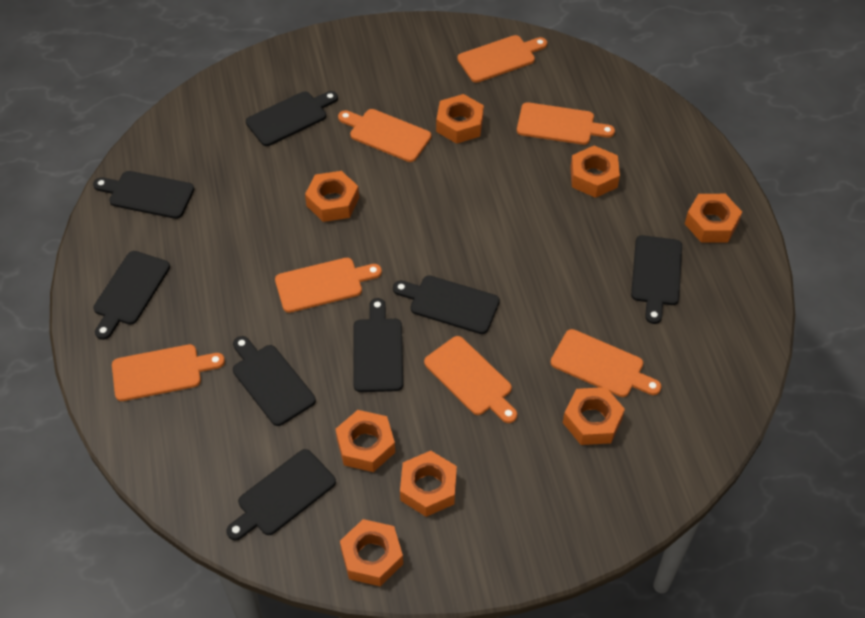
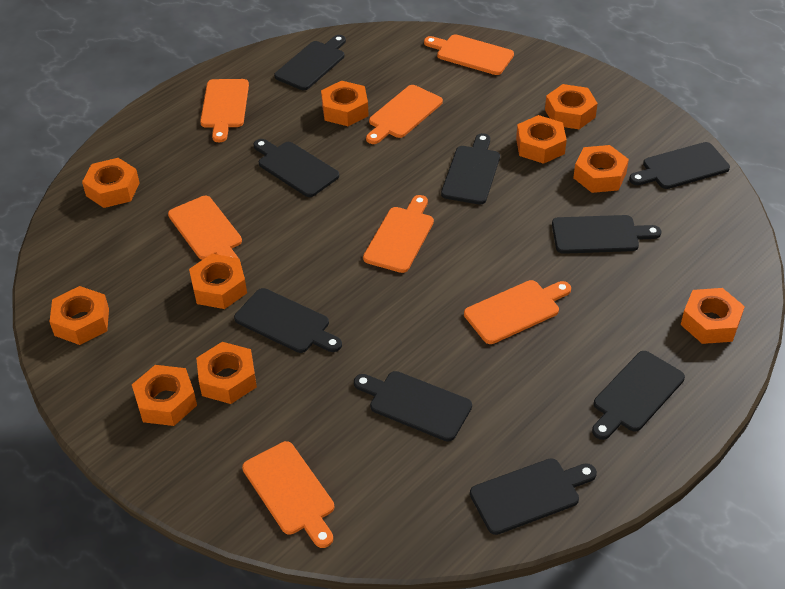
black cutting board: 8 -> 9
orange nut: 8 -> 10

